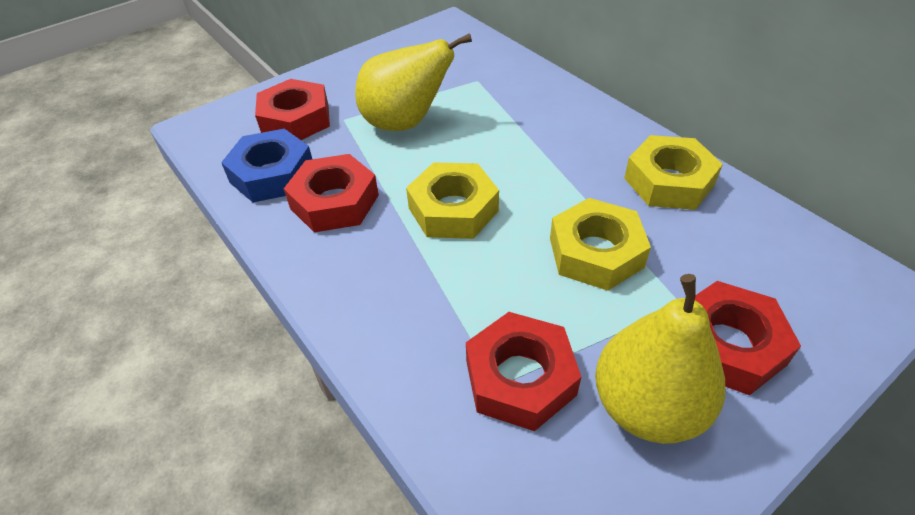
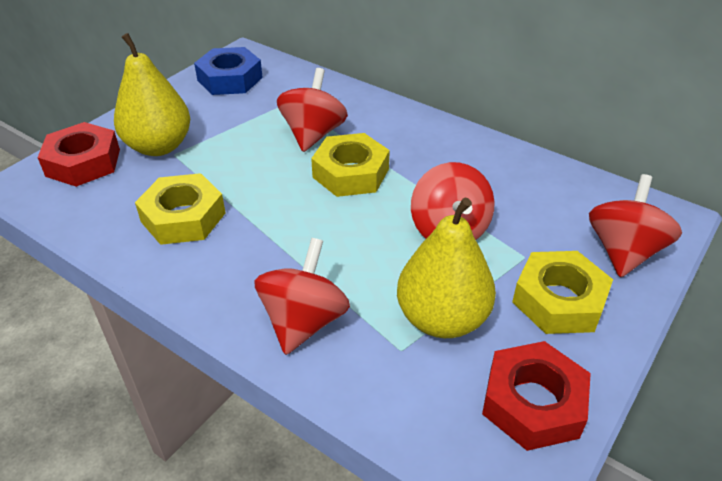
red nut: 4 -> 2
red spinning top: 0 -> 4

